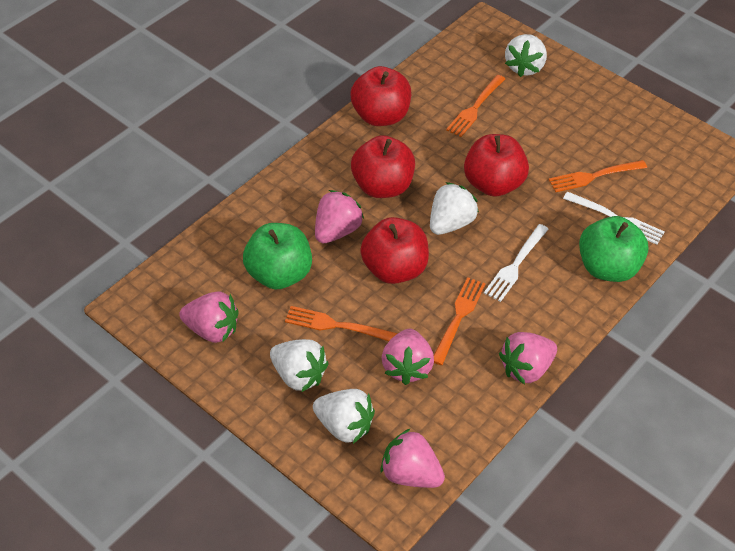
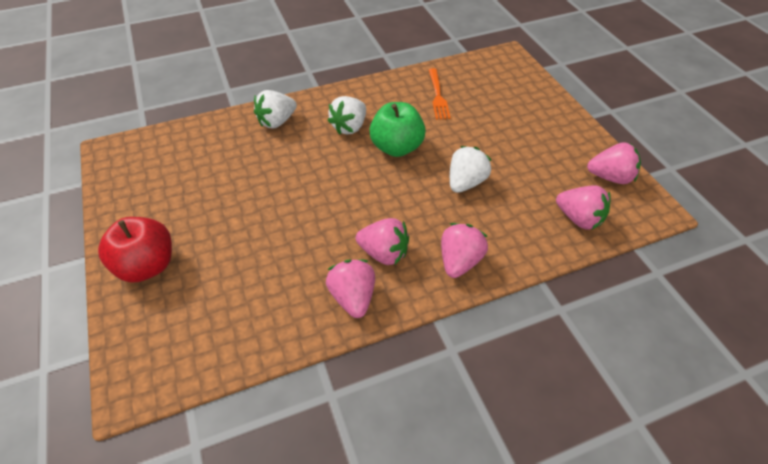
green apple: 2 -> 1
orange fork: 4 -> 1
red apple: 4 -> 1
white fork: 2 -> 0
white strawberry: 4 -> 3

